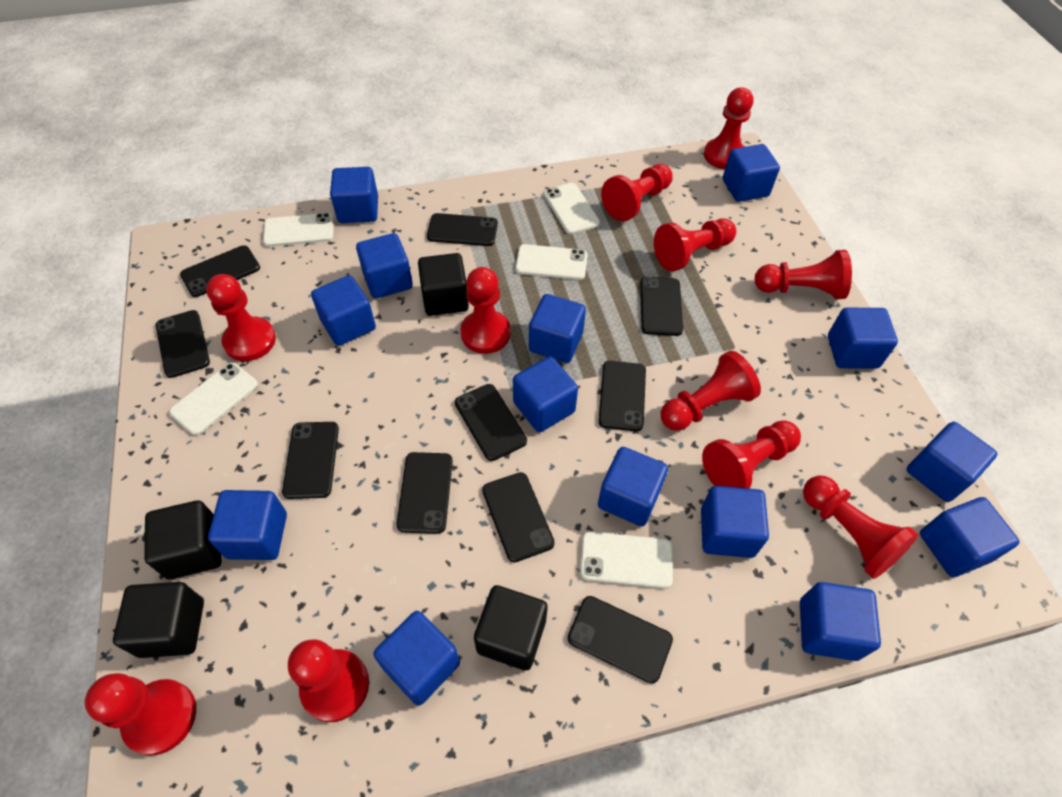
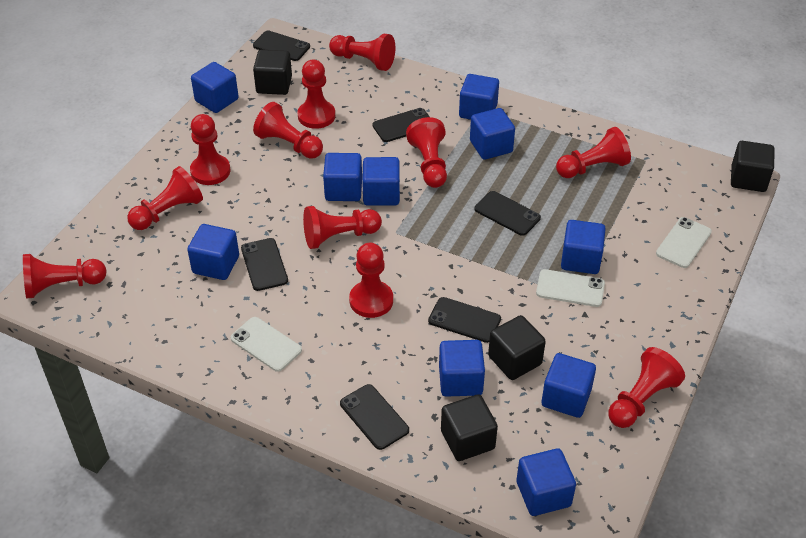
black phone: 10 -> 6
blue cube: 14 -> 10
white phone: 5 -> 3

